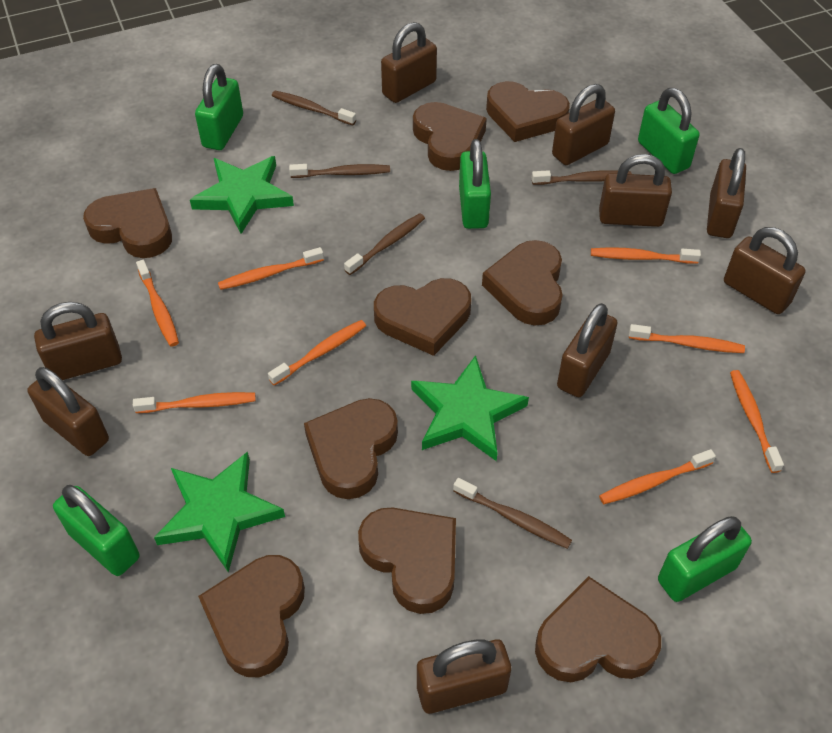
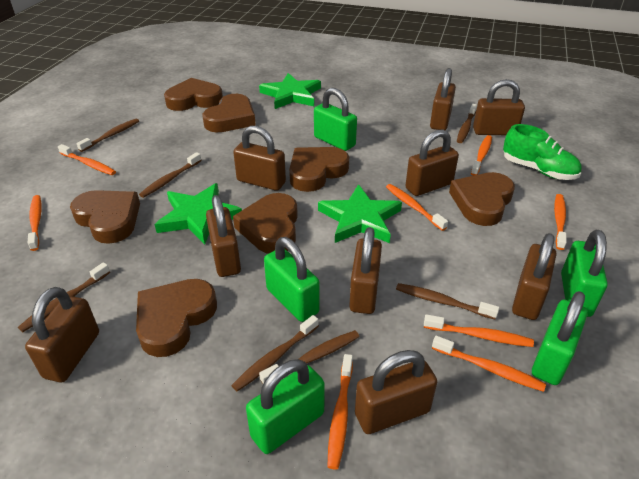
brown heart: 9 -> 7
brown toothbrush: 5 -> 7
green shoe: 0 -> 1

